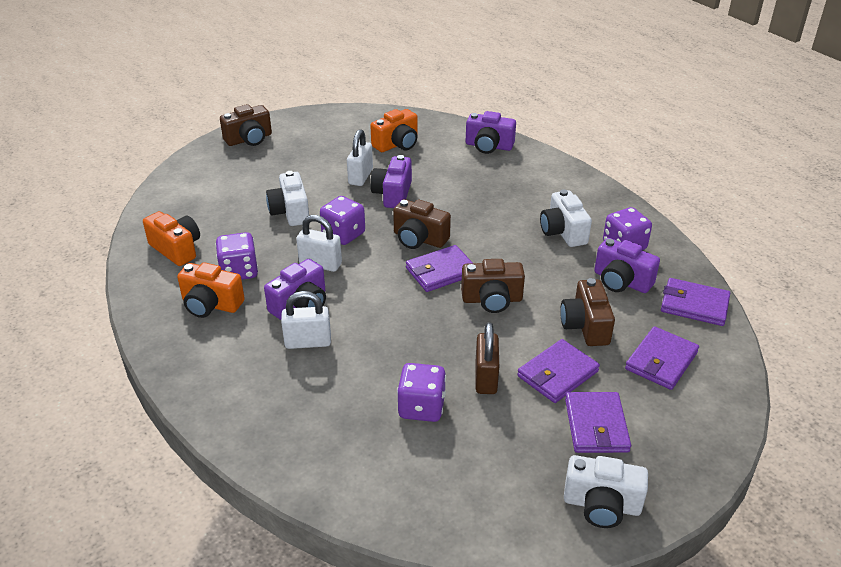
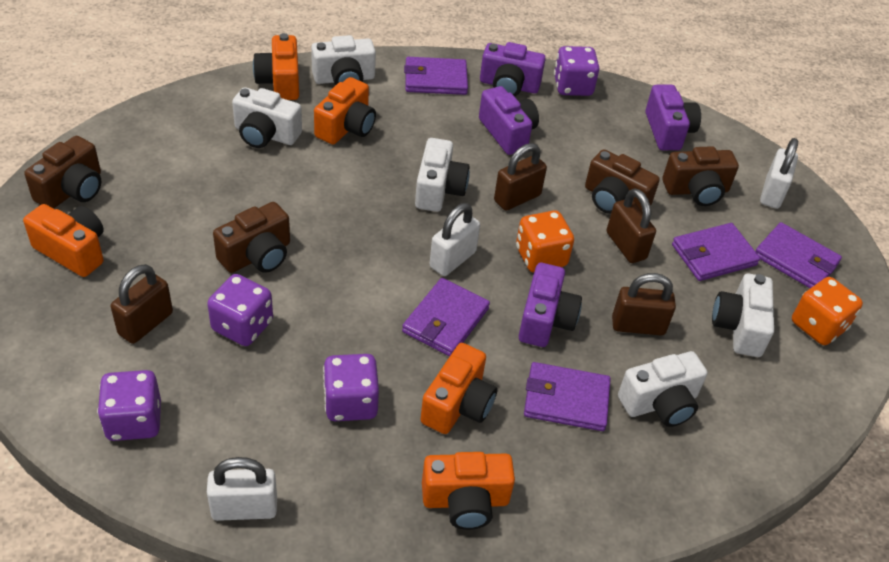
brown padlock: 1 -> 4
orange camera: 3 -> 5
orange dice: 0 -> 2
white camera: 3 -> 5

